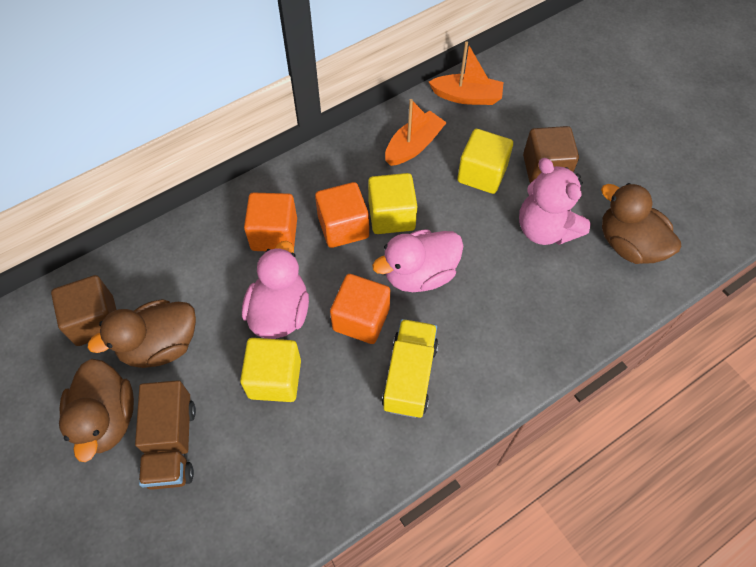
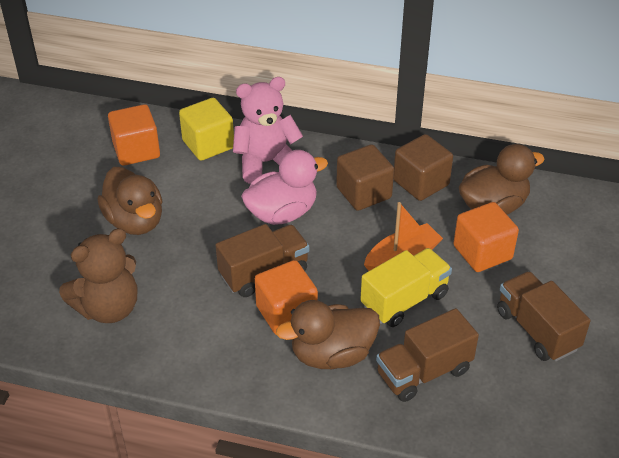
brown teddy bear: 0 -> 1
brown truck: 1 -> 3
orange boat: 2 -> 1
pink duck: 2 -> 1
yellow cube: 3 -> 1

